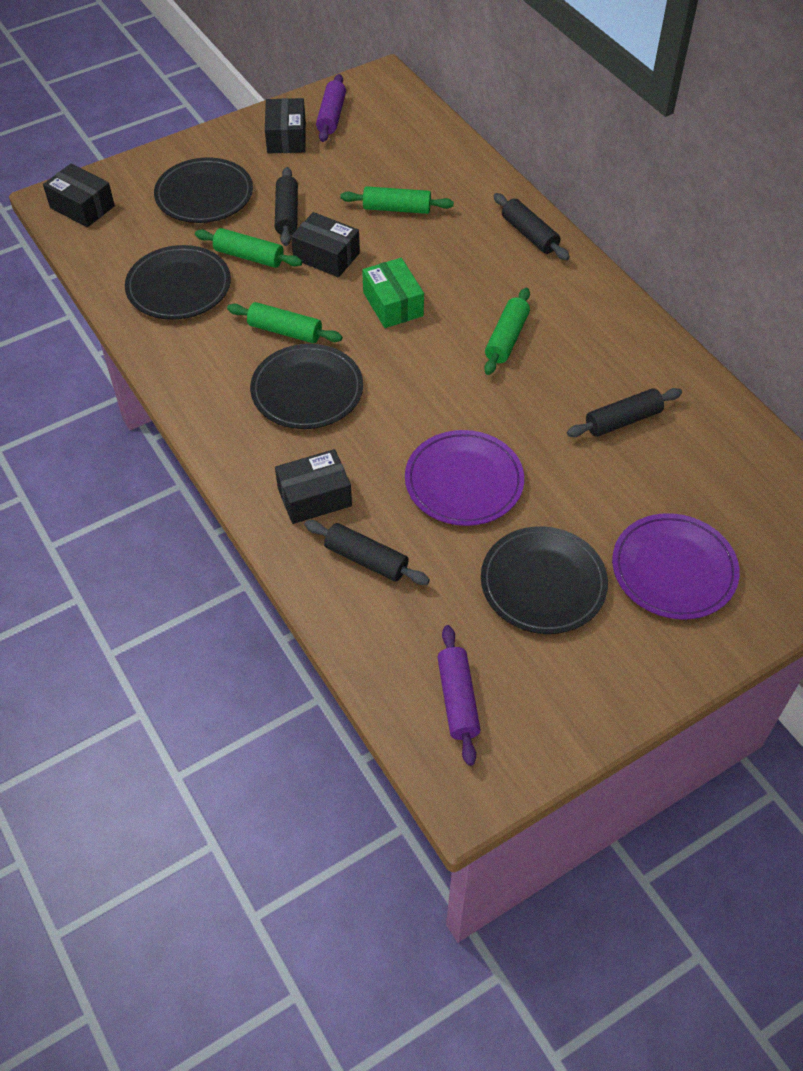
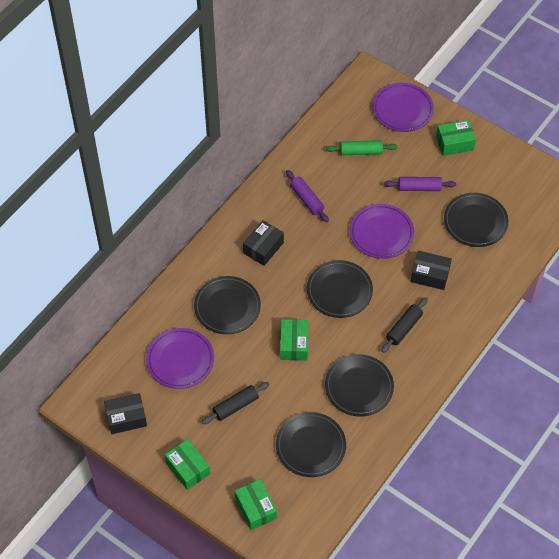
black box: 4 -> 3
black plate: 4 -> 5
black rolling pin: 4 -> 2
green box: 1 -> 4
green rolling pin: 4 -> 1
purple plate: 2 -> 3

